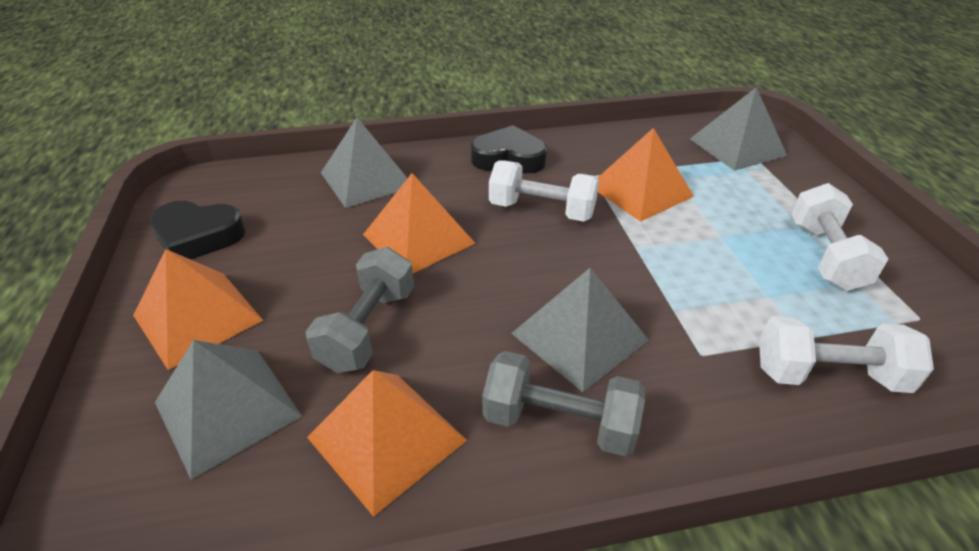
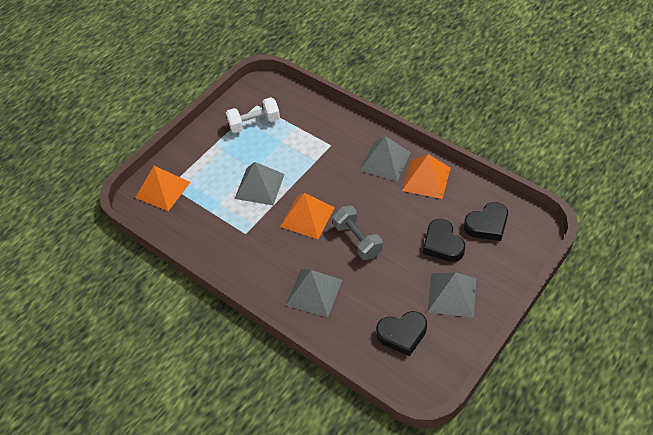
black heart: 2 -> 3
grey dumbbell: 2 -> 1
orange pyramid: 4 -> 3
white dumbbell: 3 -> 1

